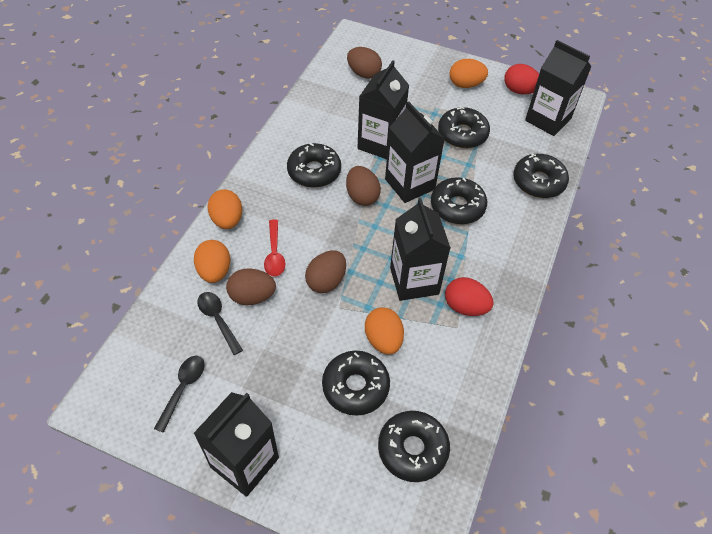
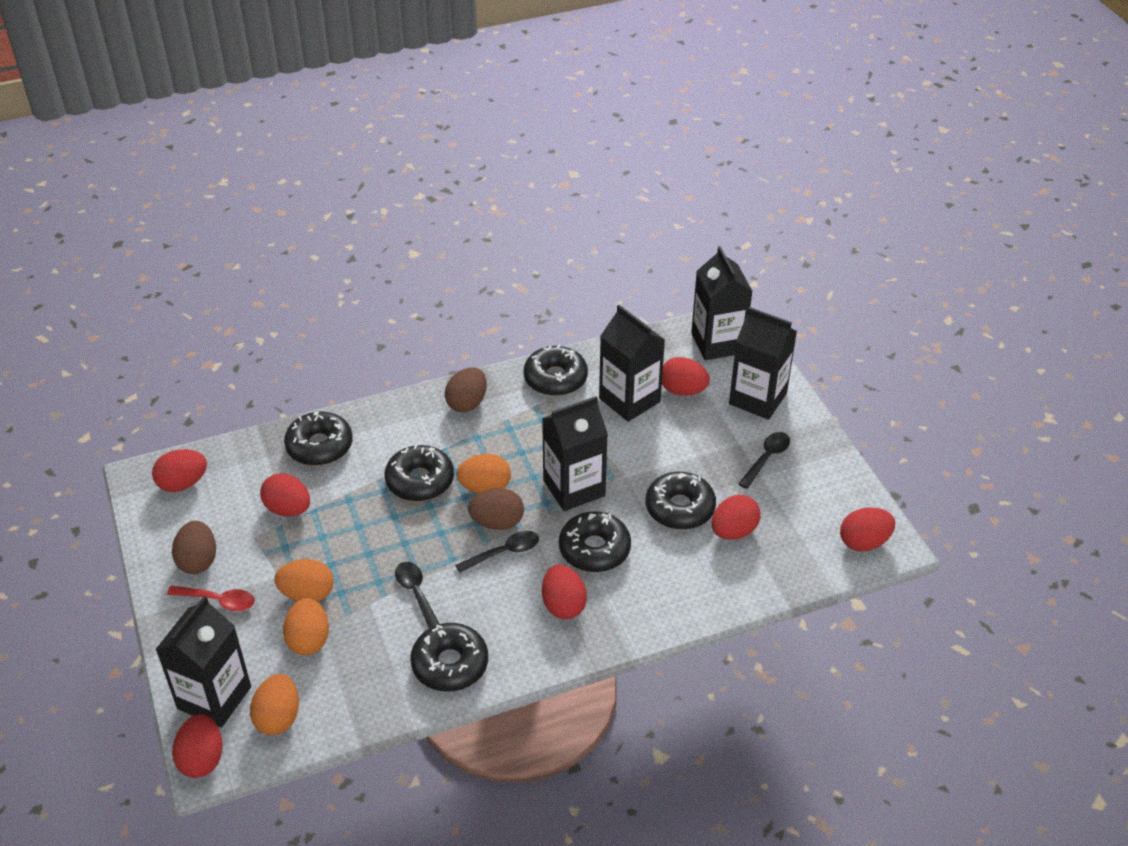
black spoon: 2 -> 3
brown egg: 4 -> 3
red egg: 2 -> 7

